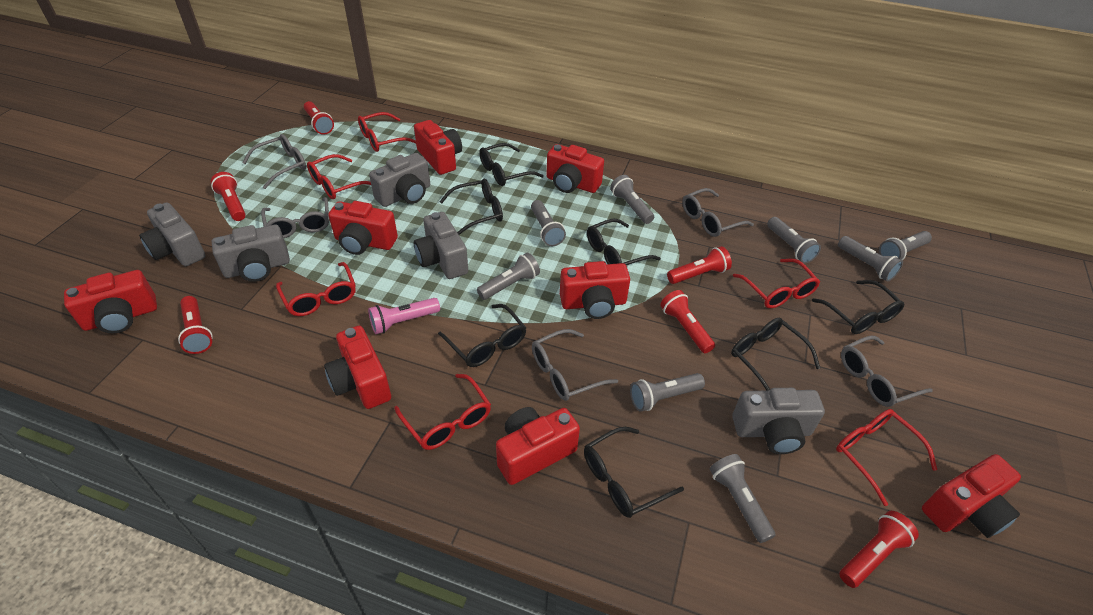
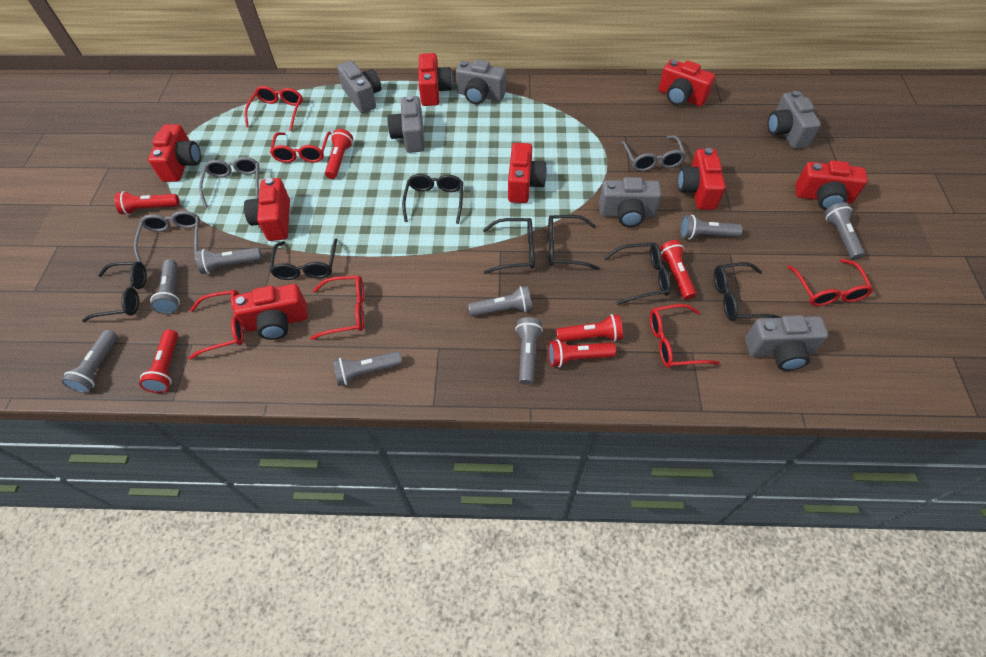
grey camera: 5 -> 6
grey glasses: 5 -> 3
pink flashlight: 1 -> 0

